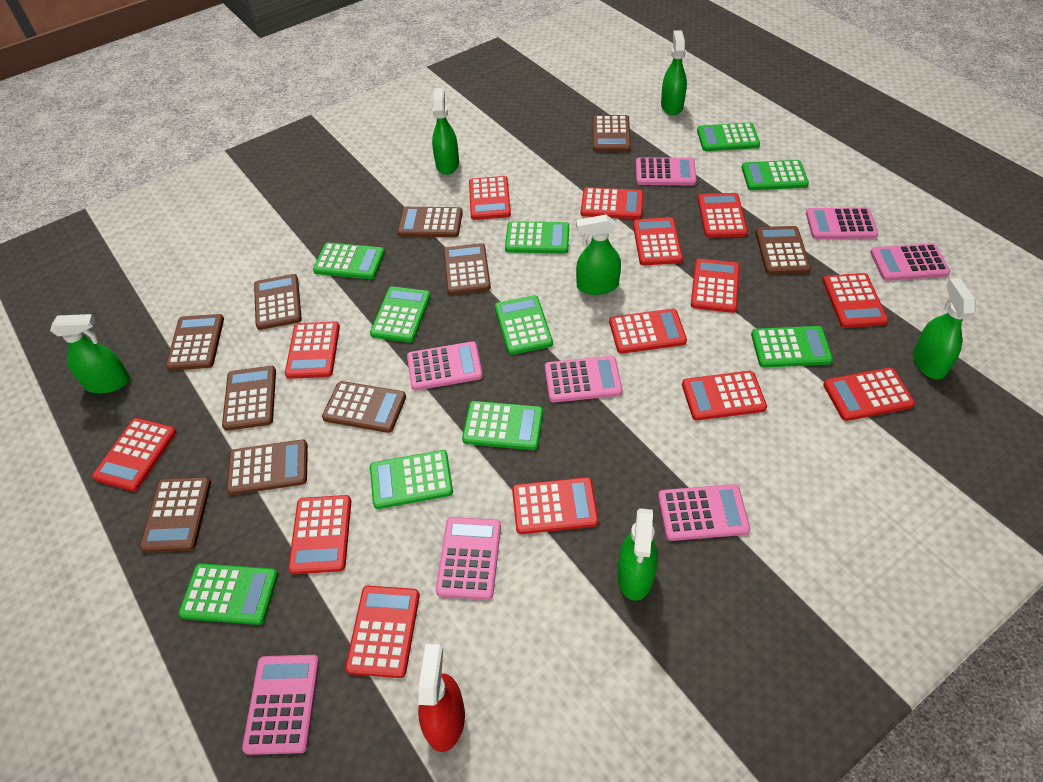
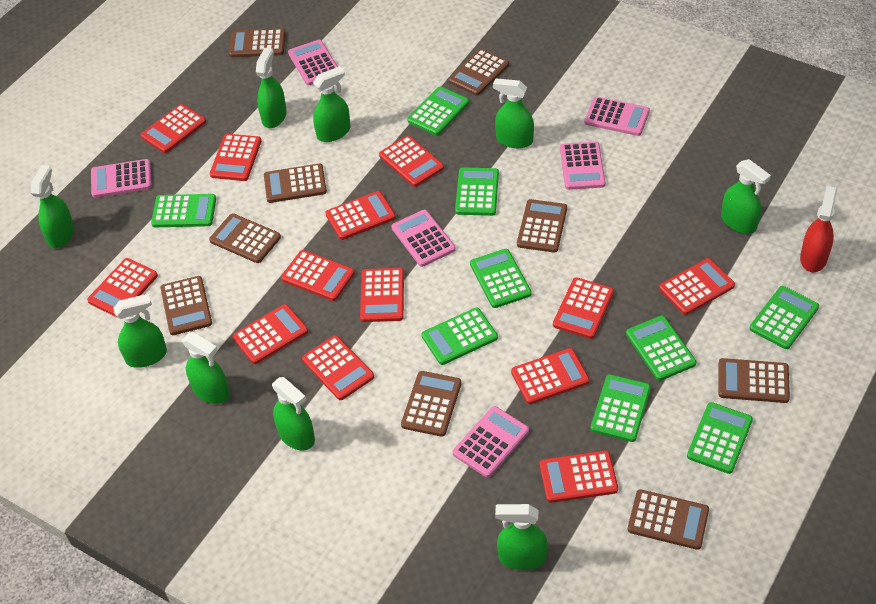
brown calculator: 10 -> 9
green calculator: 10 -> 9
green spray bottle: 6 -> 9
pink calculator: 8 -> 6
red calculator: 14 -> 13

